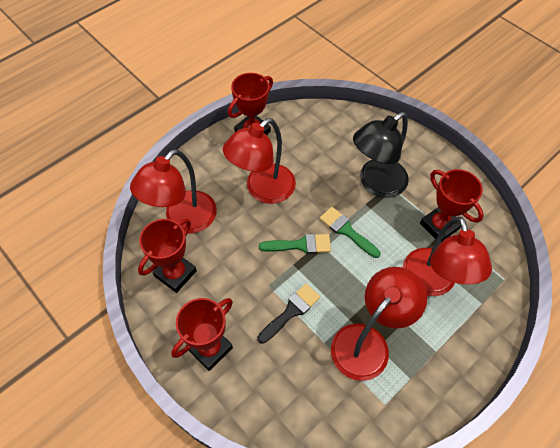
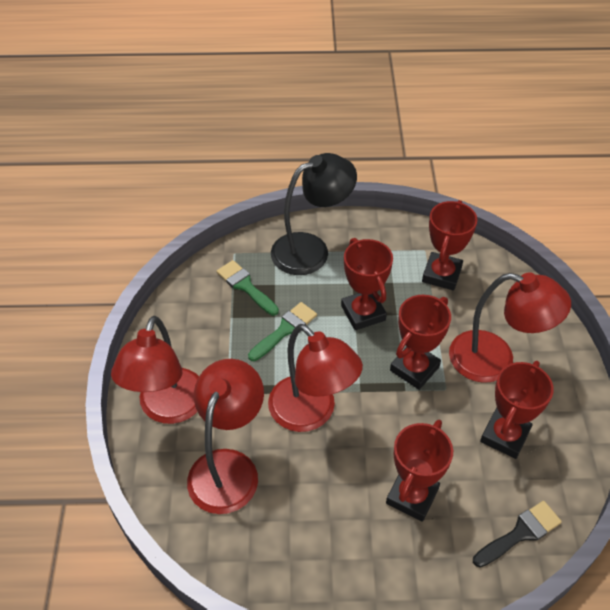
red trophy: 4 -> 5

